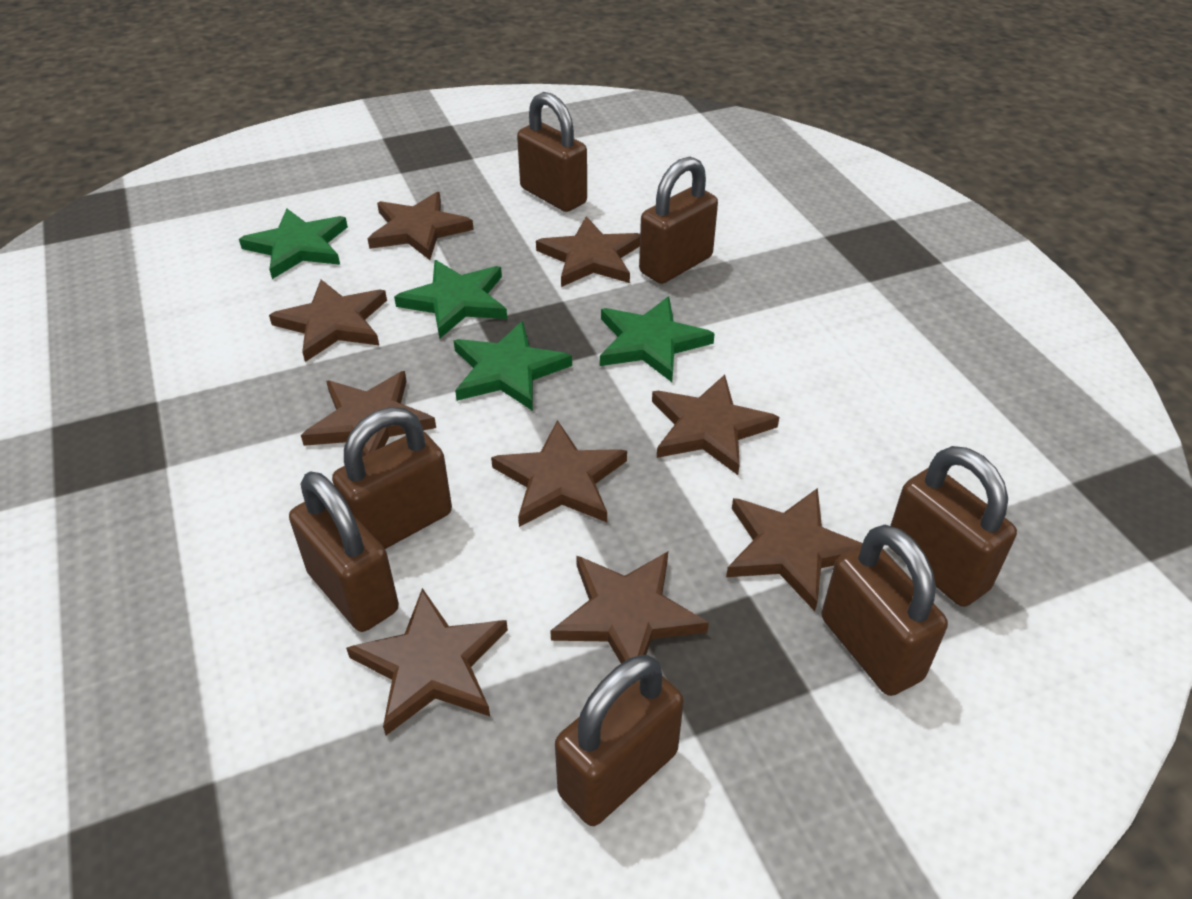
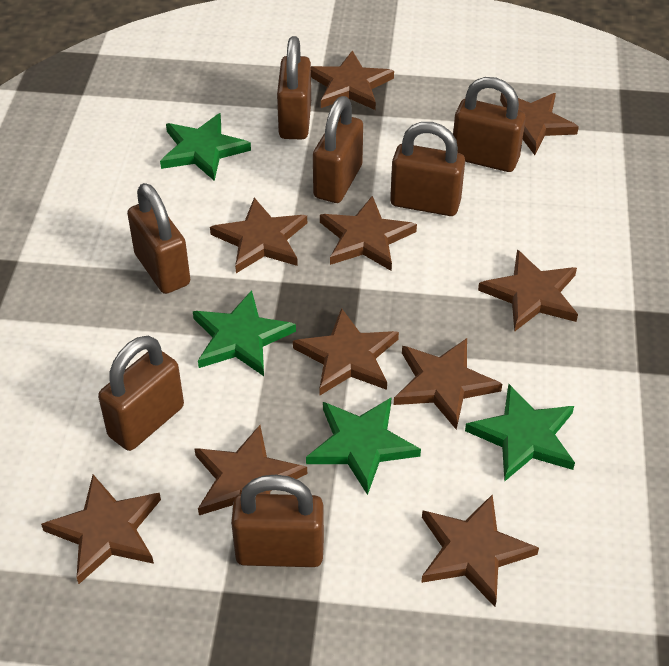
brown star: 9 -> 10

